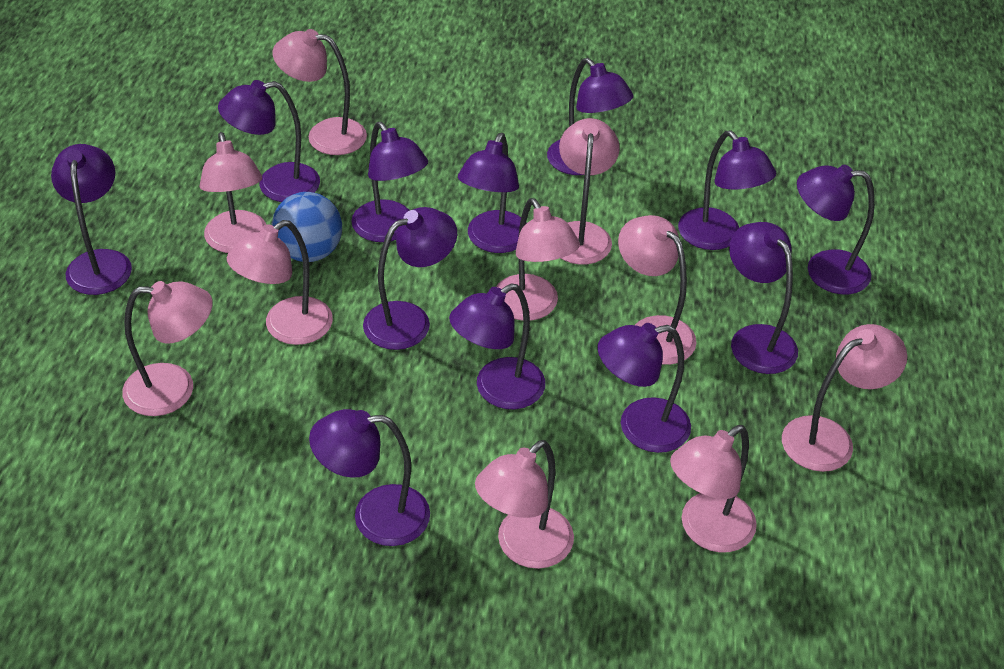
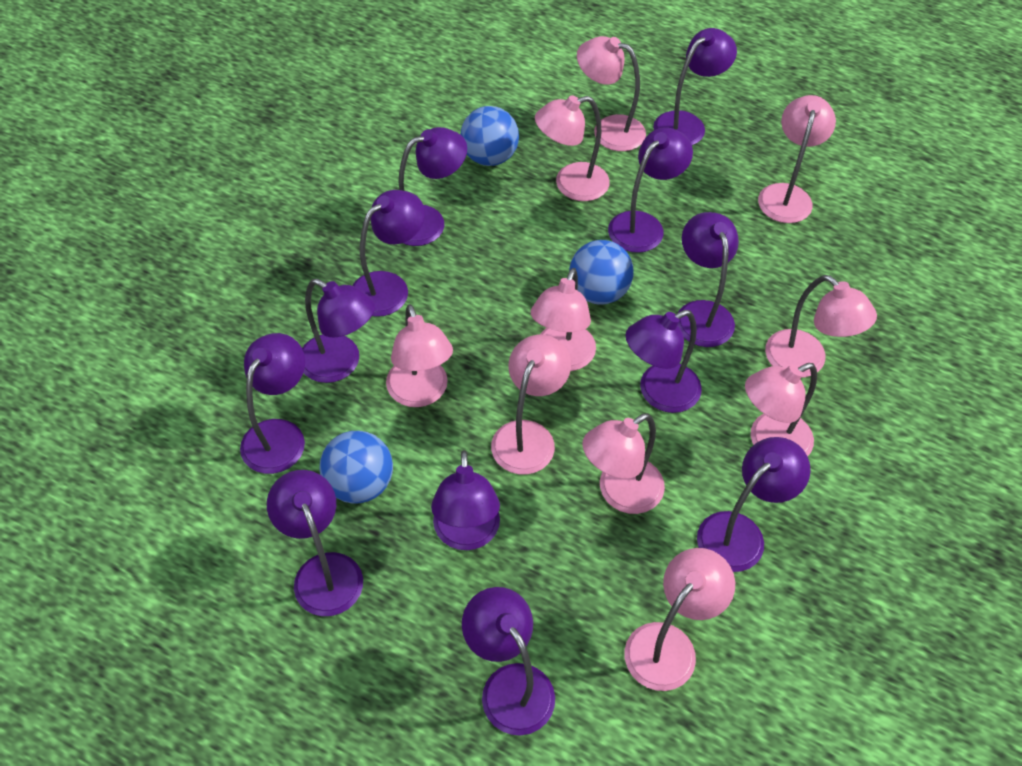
blue ball: 1 -> 3

